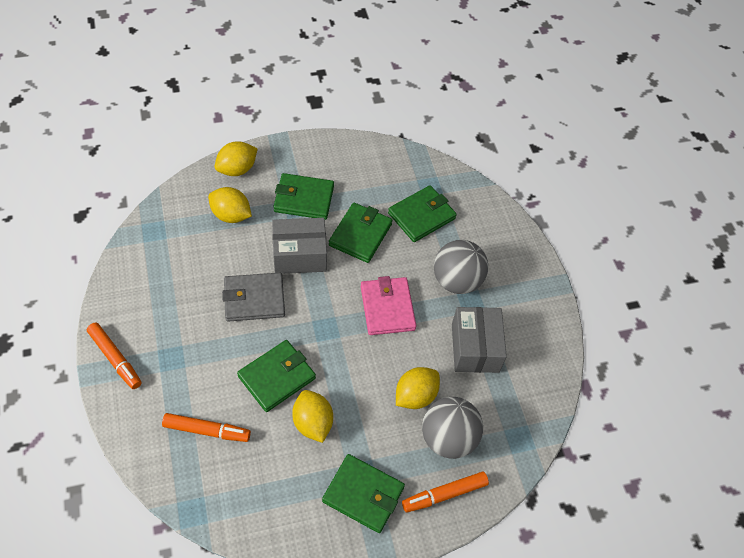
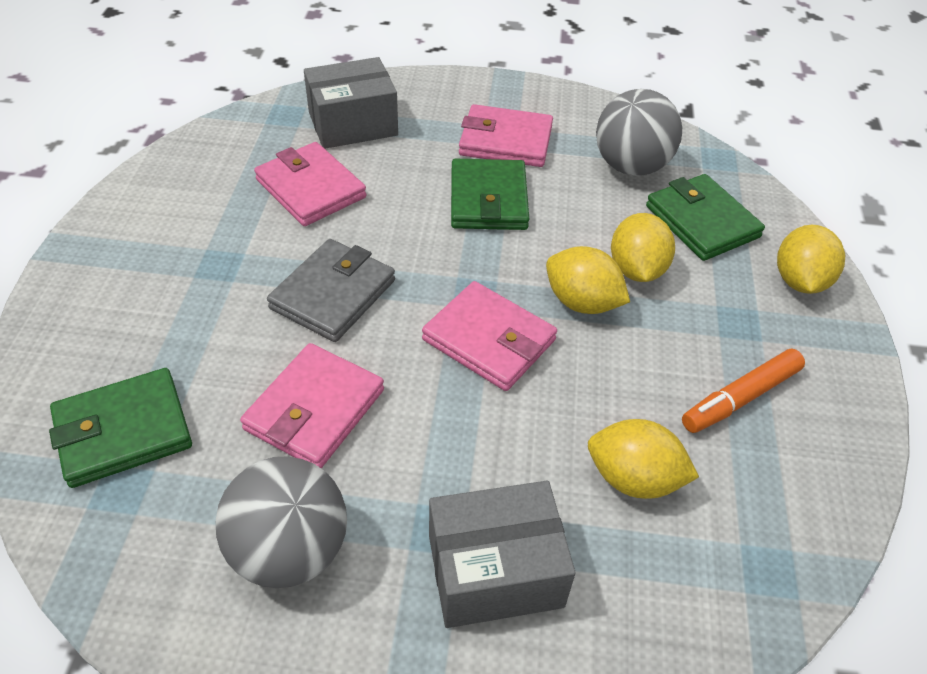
green wallet: 5 -> 3
orange marker: 3 -> 1
pink wallet: 1 -> 4

